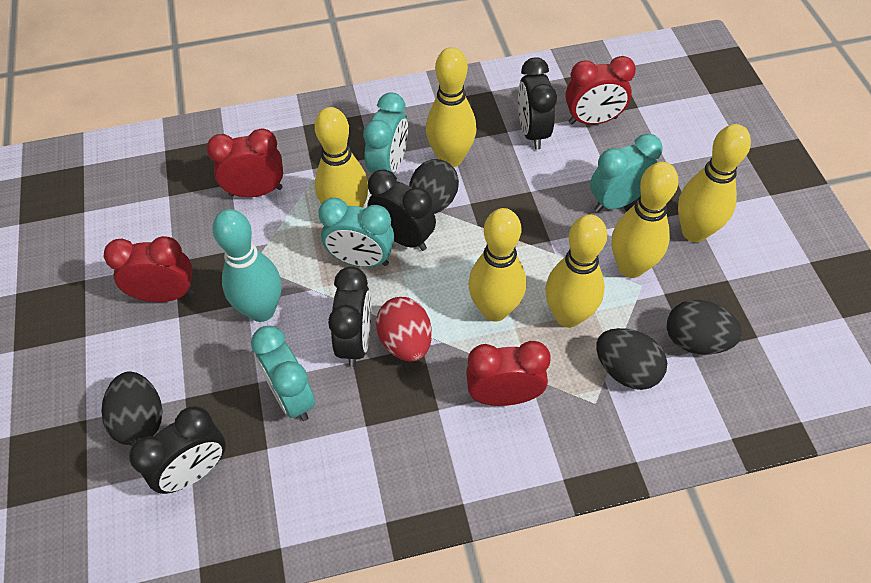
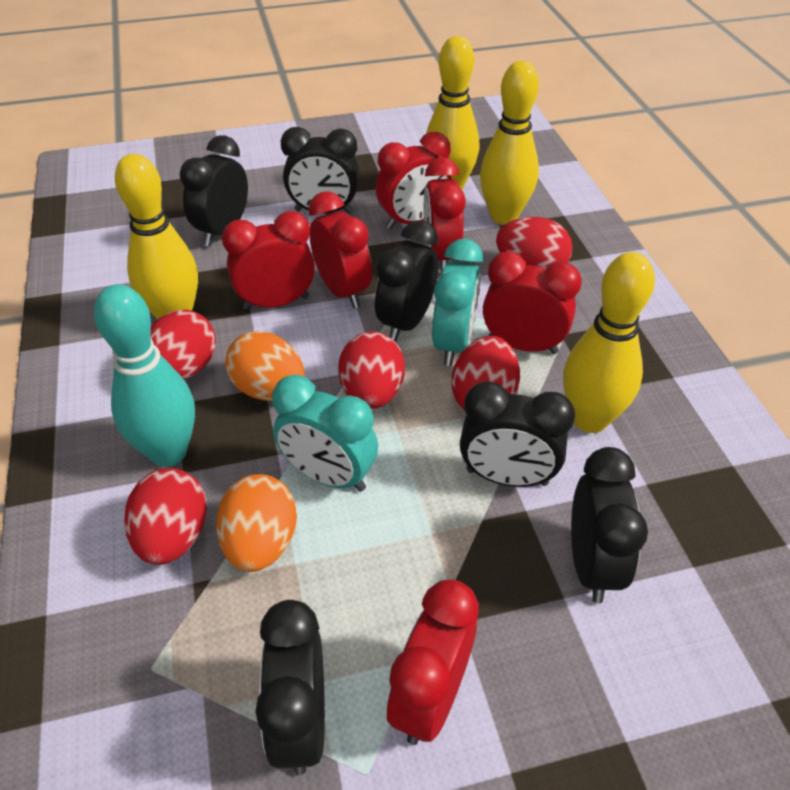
black clock: 4 -> 6
black egg: 4 -> 0
orange egg: 0 -> 2
red clock: 4 -> 6
red egg: 1 -> 5
turquoise clock: 4 -> 2
yellow bowling pin: 6 -> 4

